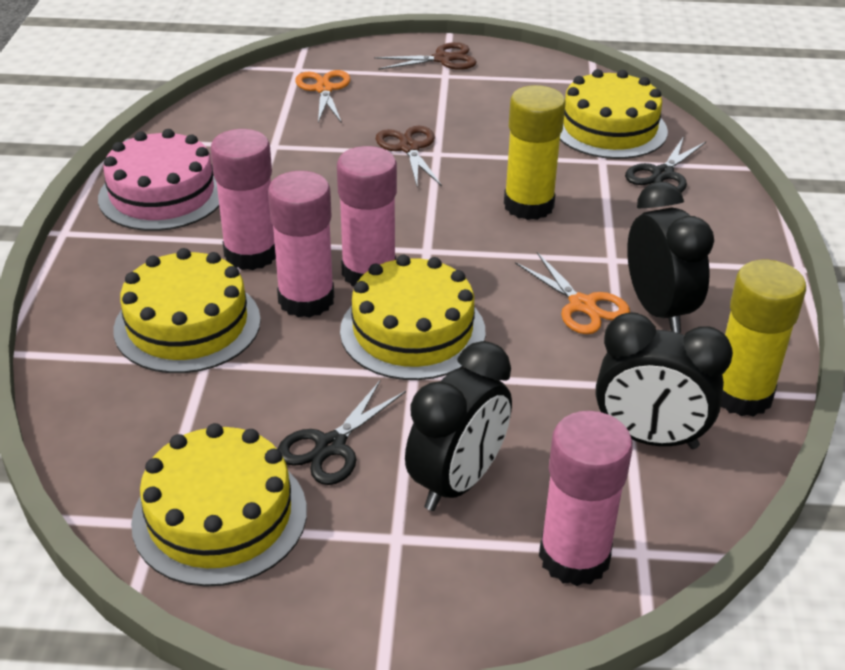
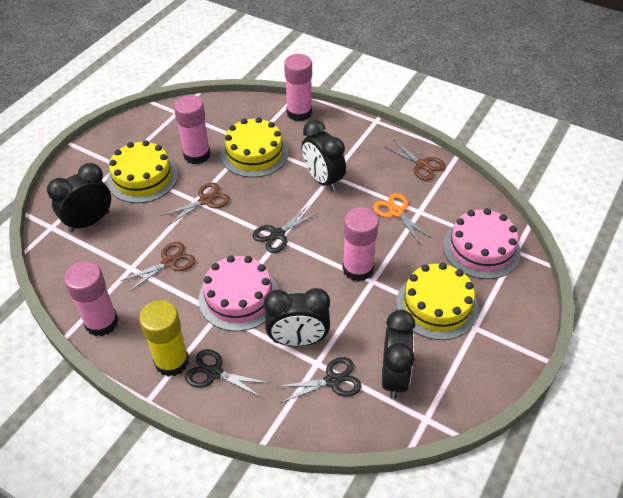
black clock: 3 -> 4
black scissors: 2 -> 3
brown scissors: 2 -> 3
orange scissors: 2 -> 1
pink cake: 1 -> 2
yellow cake: 4 -> 3
yellow glue stick: 2 -> 1

